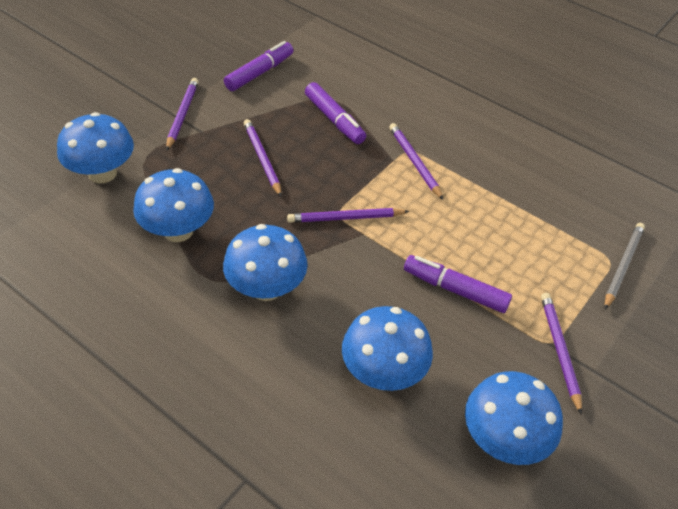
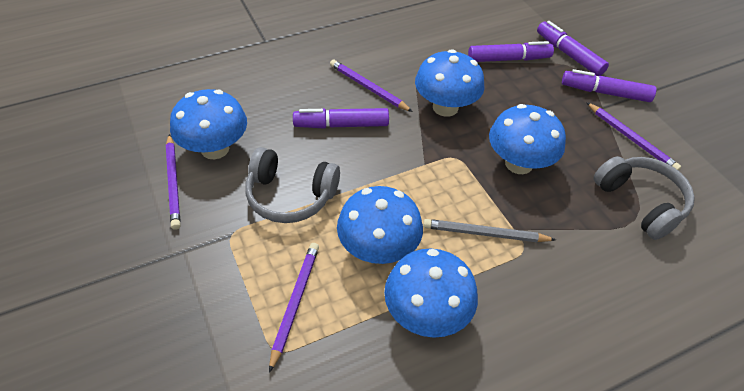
grey headphones: 0 -> 2
purple marker: 3 -> 4
purple pencil: 5 -> 4

